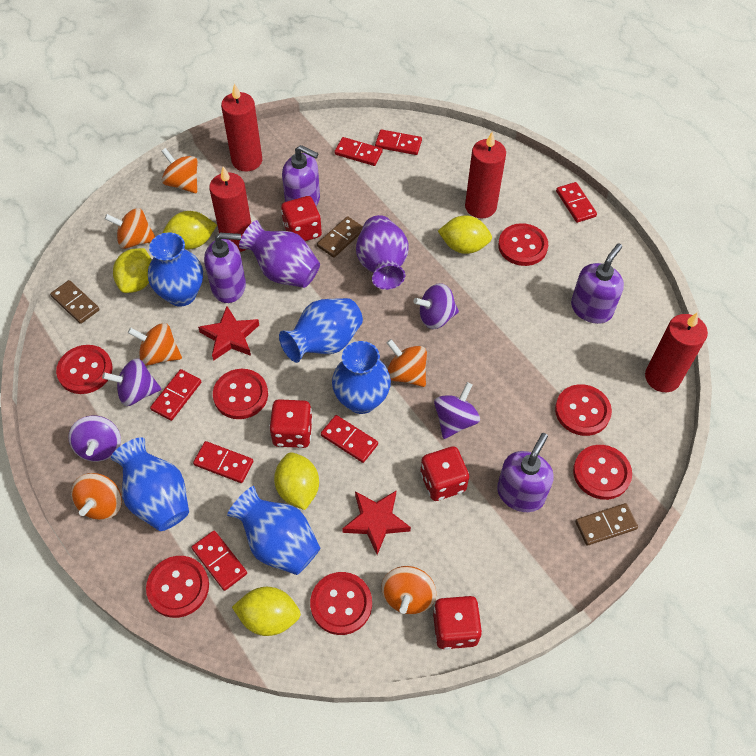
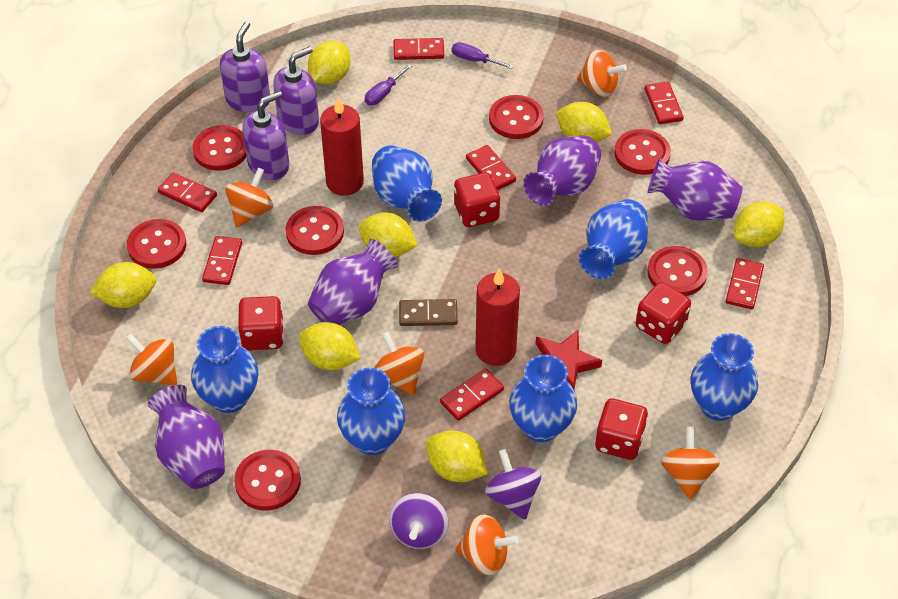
blue vase: 5 -> 6
brown domino: 3 -> 1
purple screwdriver: 0 -> 2
purple soap dispenser: 4 -> 3
purple spinning top: 4 -> 2
purple vase: 2 -> 4
red candle: 4 -> 2
red star: 2 -> 1
yellow lemon: 5 -> 7

